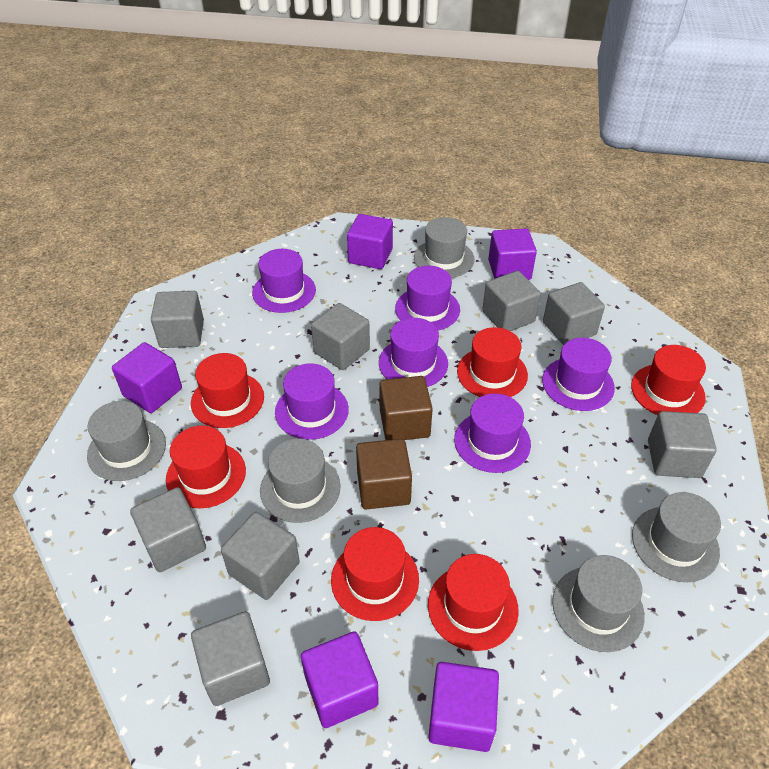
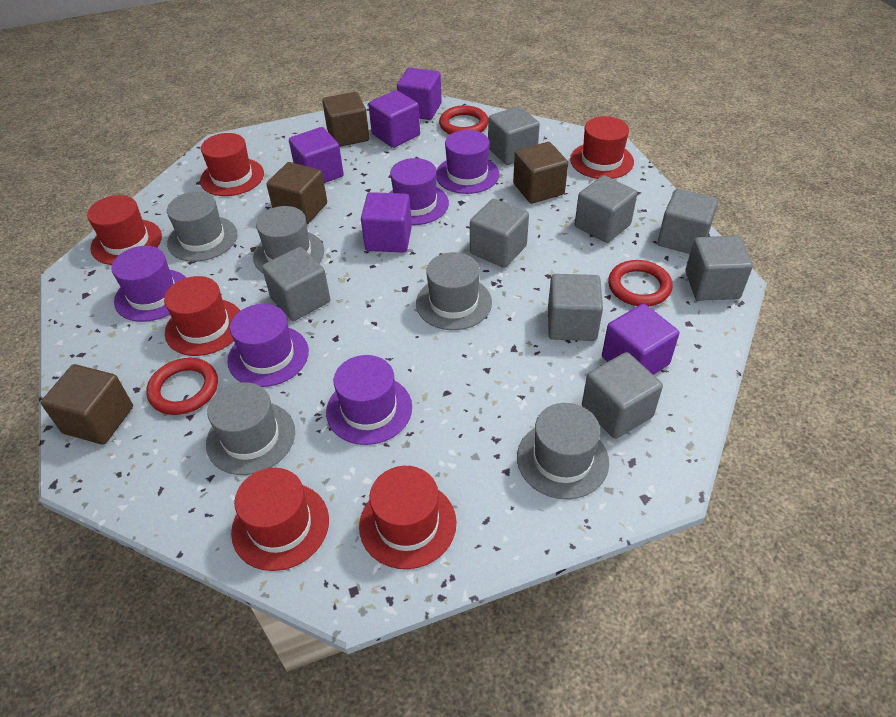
brown cube: 2 -> 4
purple hat: 6 -> 5
red ring: 0 -> 3

